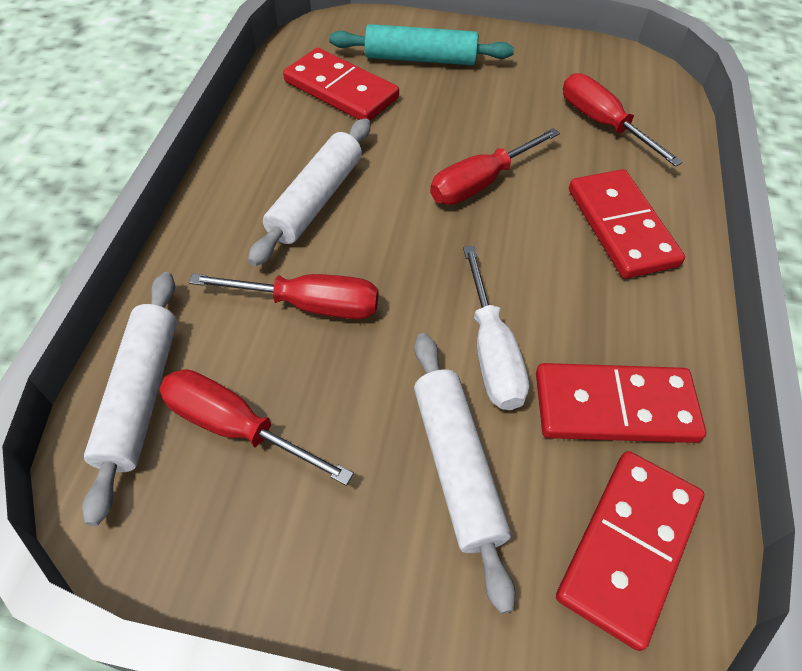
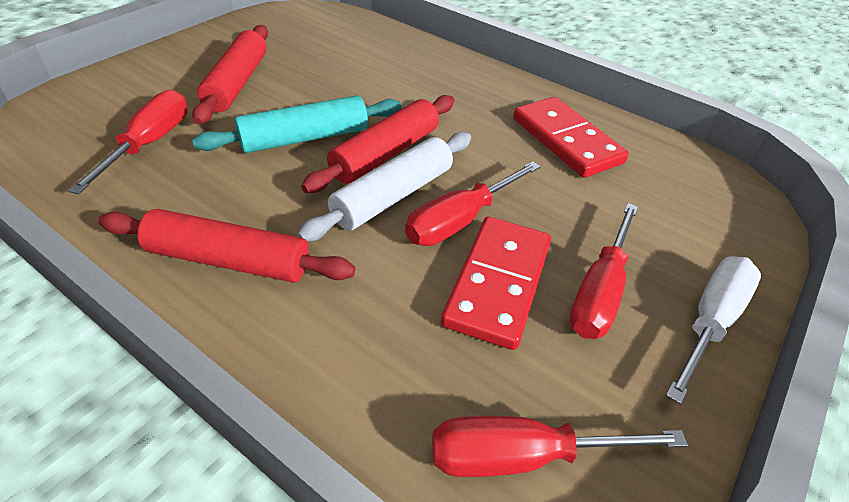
red domino: 4 -> 2
red rolling pin: 0 -> 3
white rolling pin: 3 -> 1

